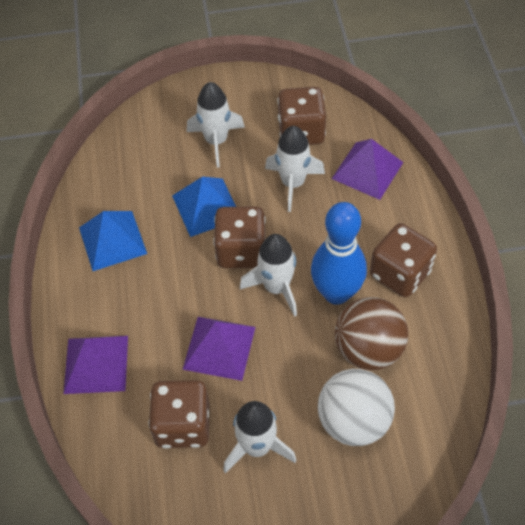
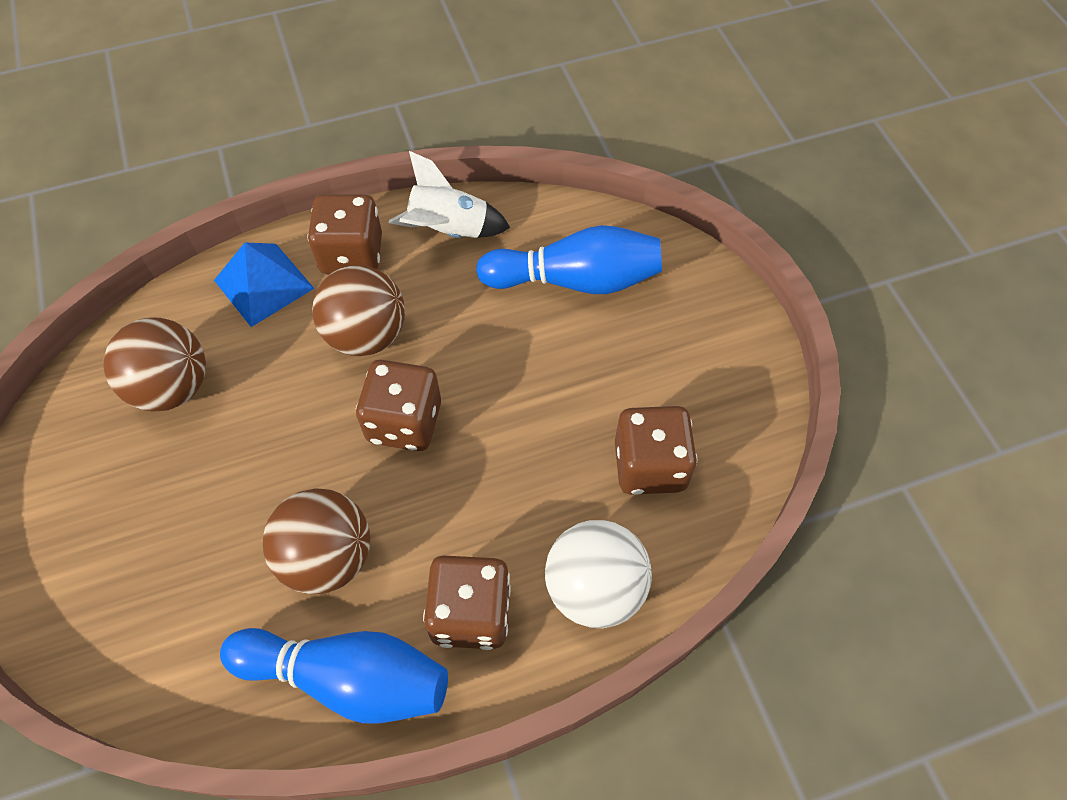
blue bowling pin: 1 -> 2
blue pyramid: 2 -> 1
brown ball: 1 -> 3
purple pyramid: 3 -> 0
white rocket: 4 -> 1

